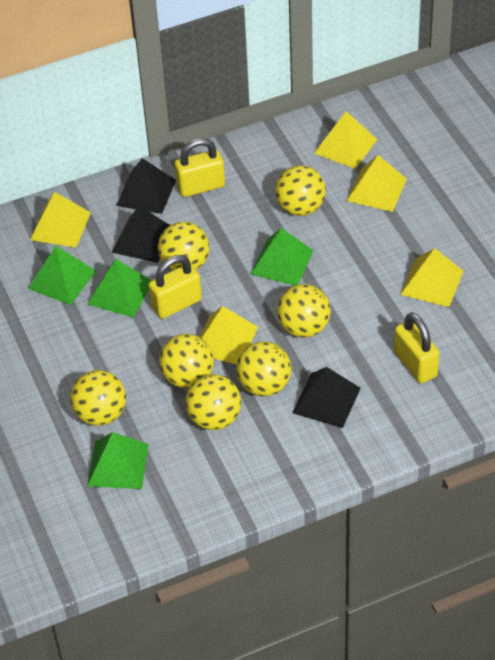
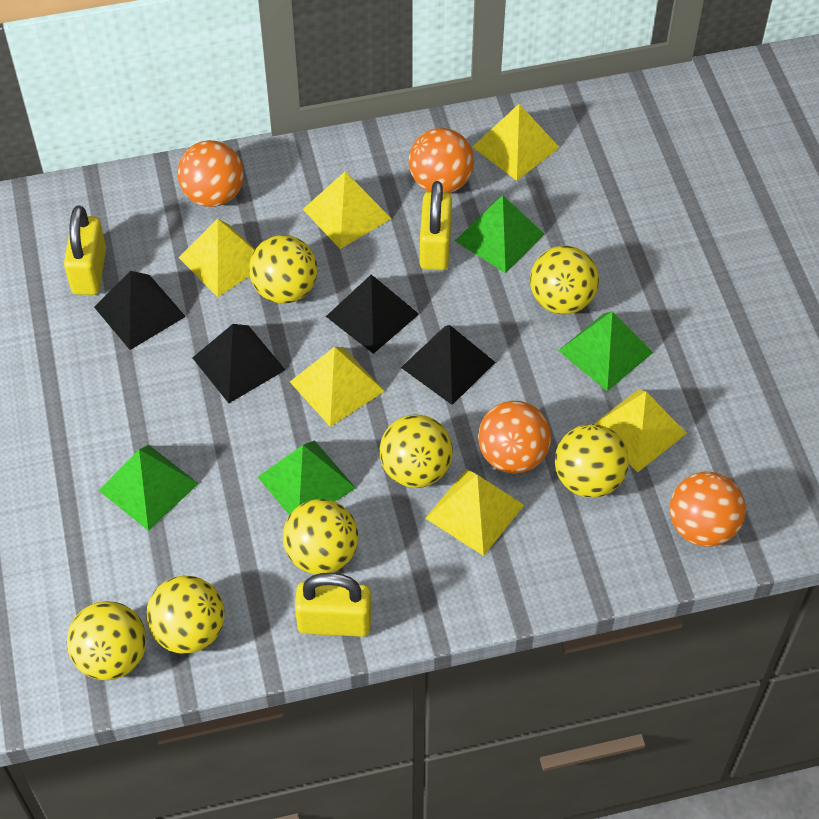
black pyramid: 3 -> 4
orange ball: 0 -> 4
yellow pyramid: 5 -> 6

